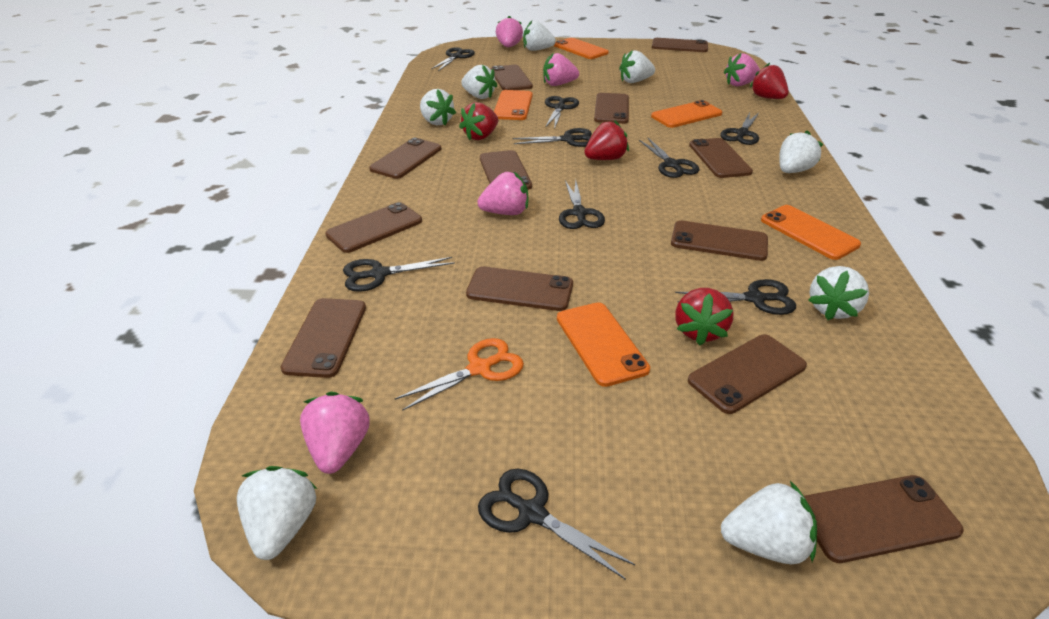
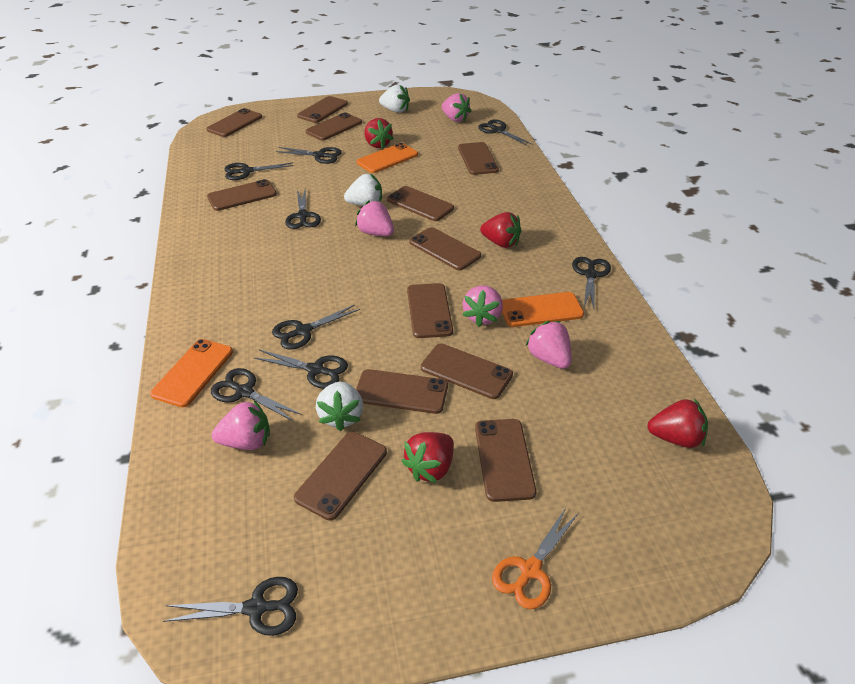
orange phone: 5 -> 3
white strawberry: 8 -> 3

